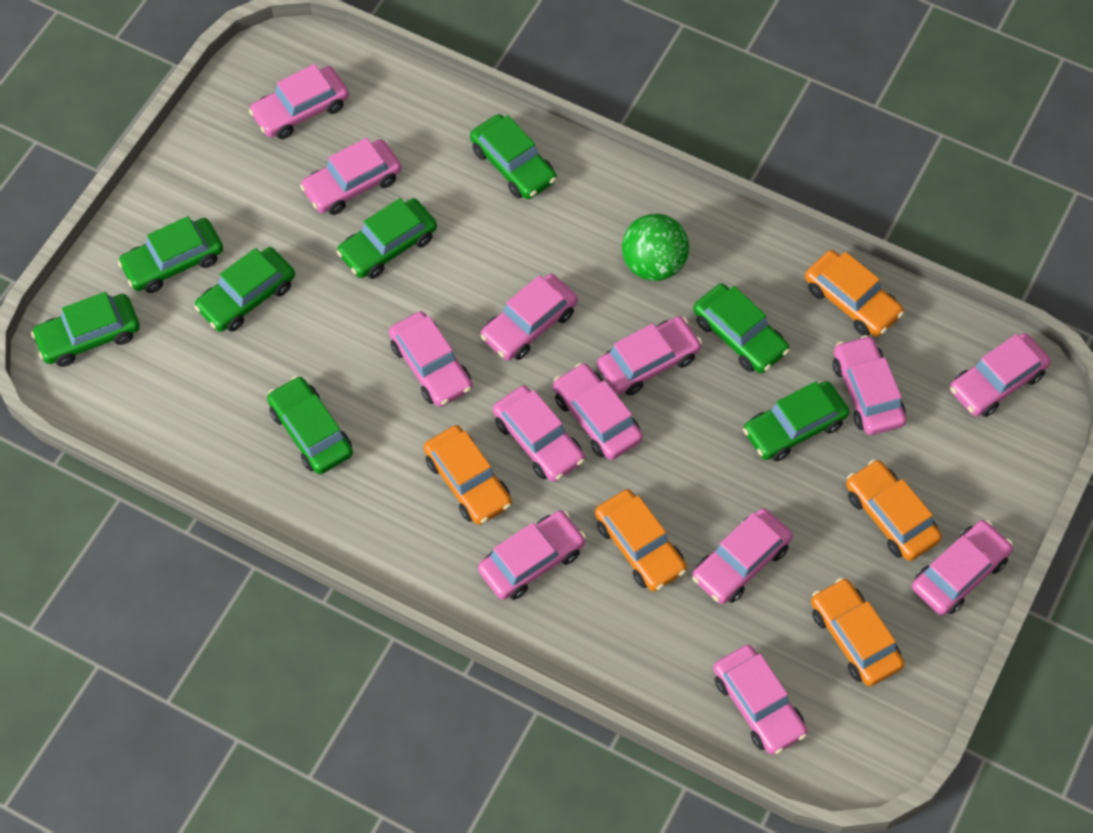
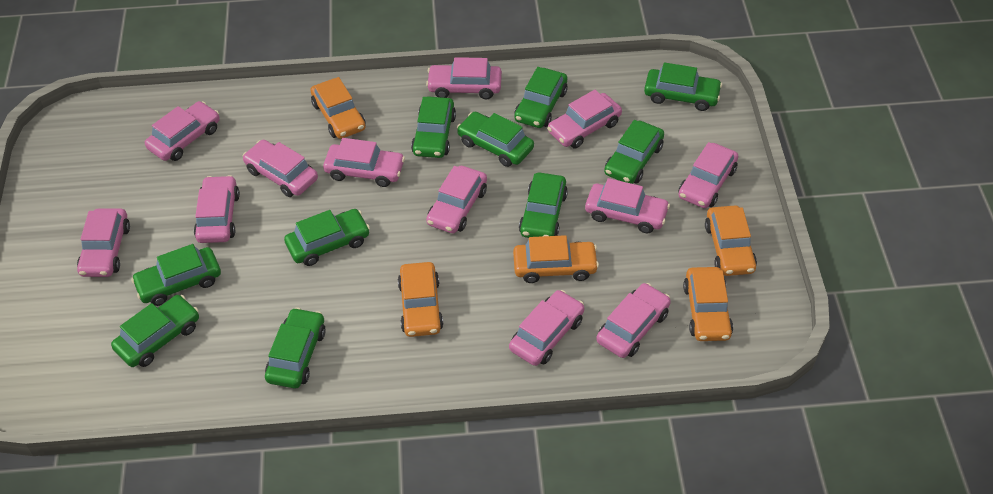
green ball: 1 -> 0
green car: 8 -> 10
pink car: 13 -> 12

